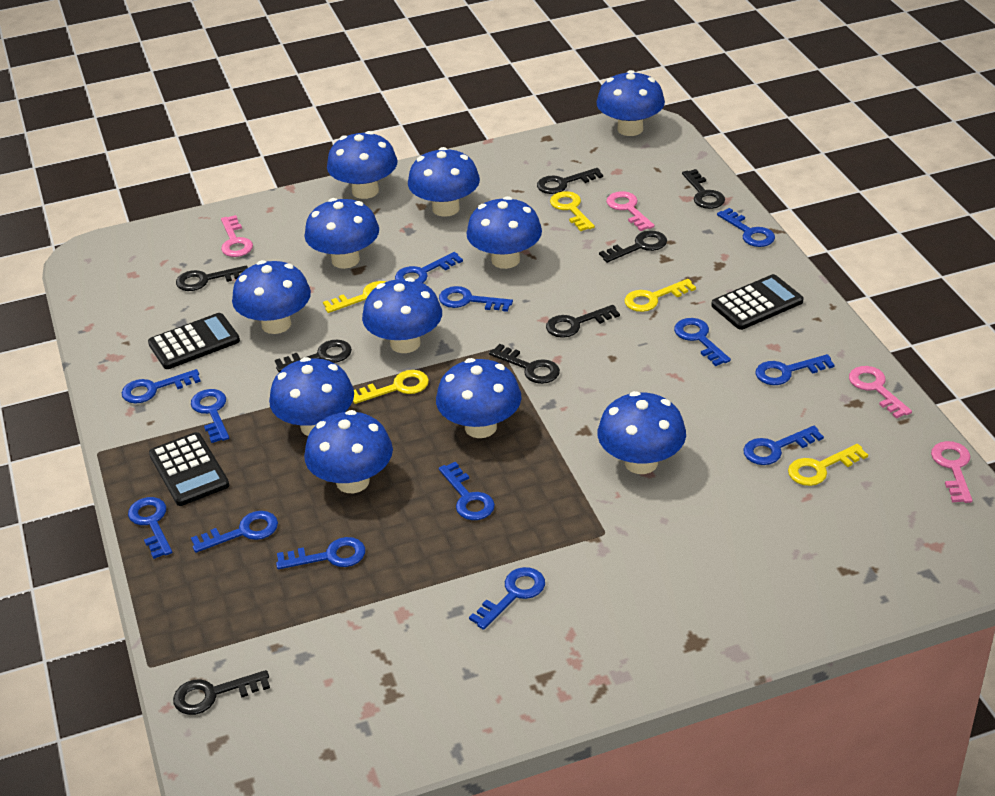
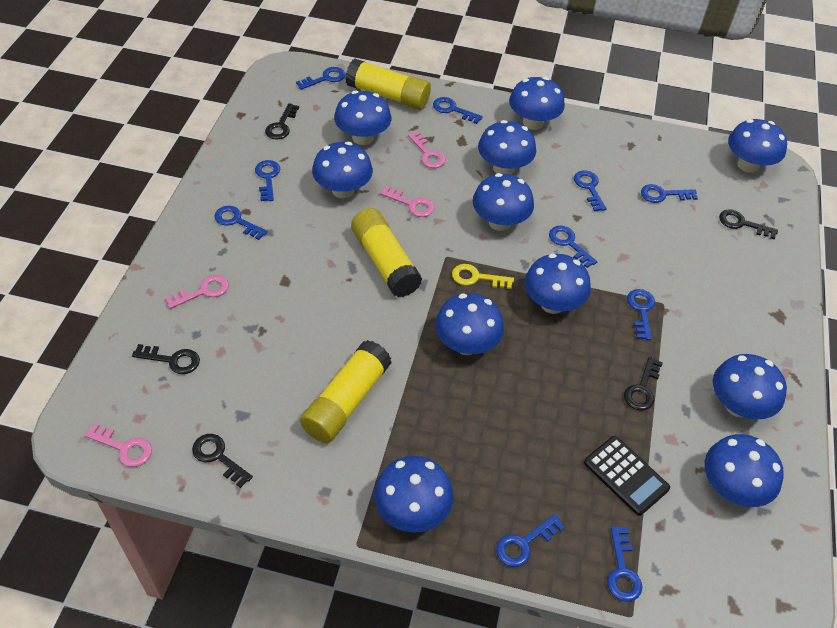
black calculator: 3 -> 1
black key: 8 -> 5
blue key: 13 -> 10
yellow glue stick: 0 -> 3
yellow key: 5 -> 1

